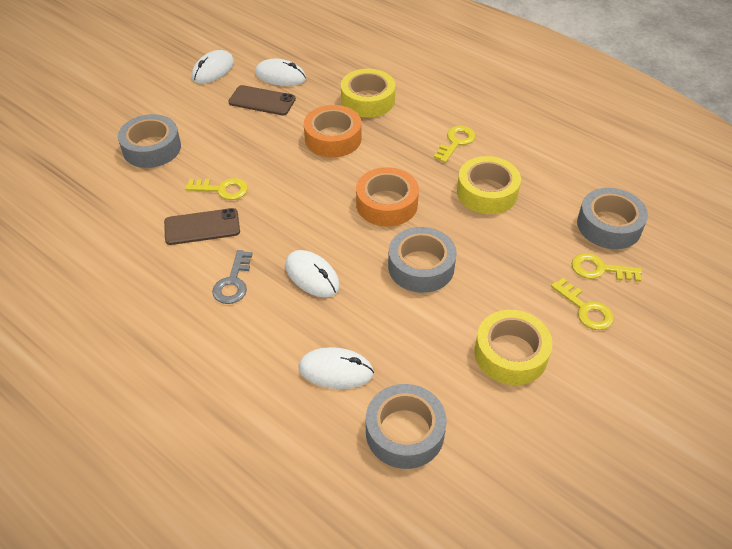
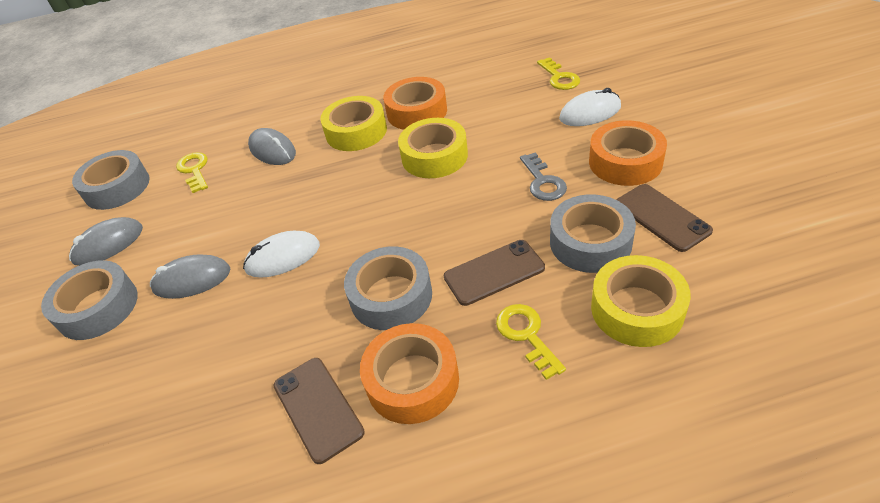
brown phone: 2 -> 3
grey mouse: 0 -> 3
orange tape: 2 -> 3
white mouse: 4 -> 2
yellow key: 4 -> 3

